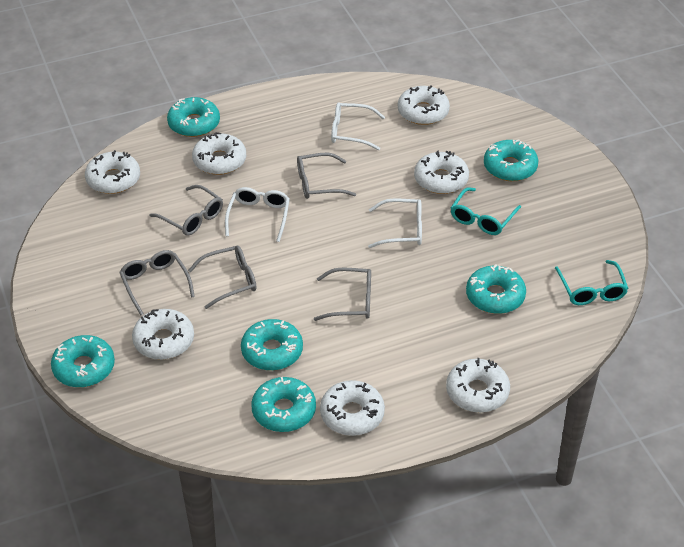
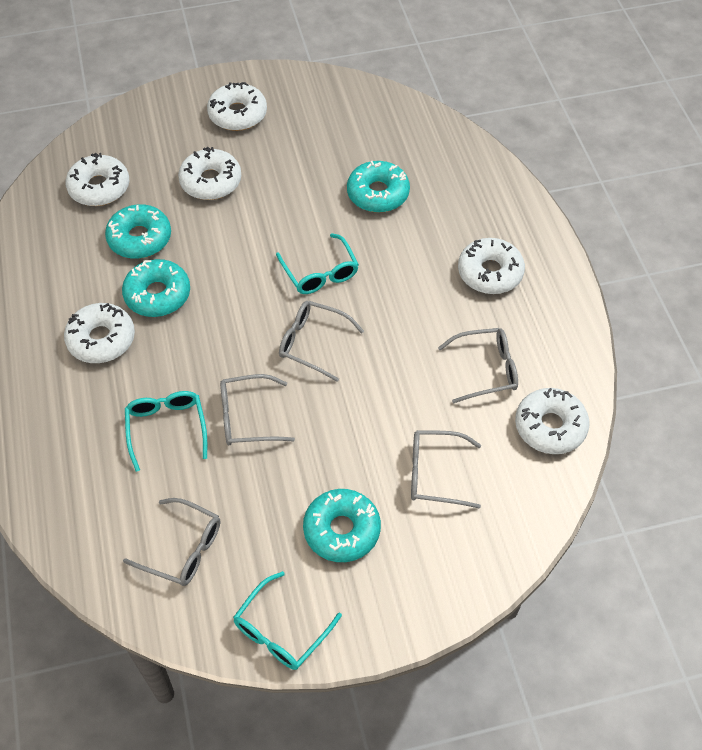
turquoise donut: 6 -> 4
turquoise glasses: 2 -> 3
white donut: 7 -> 6
white glasses: 3 -> 0

